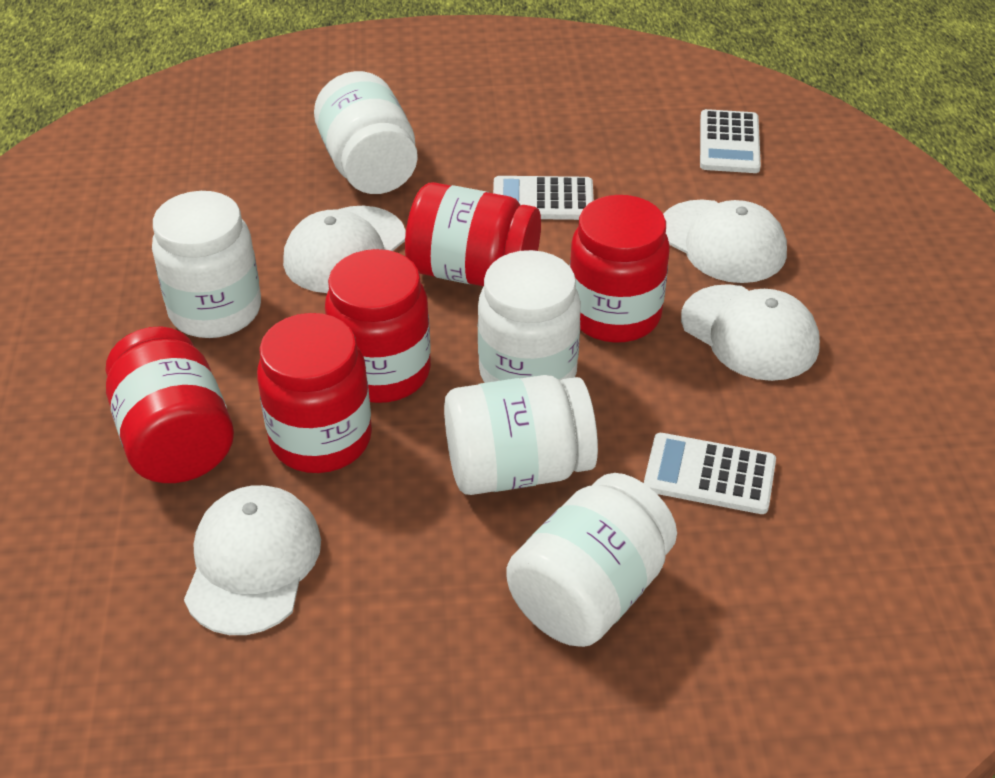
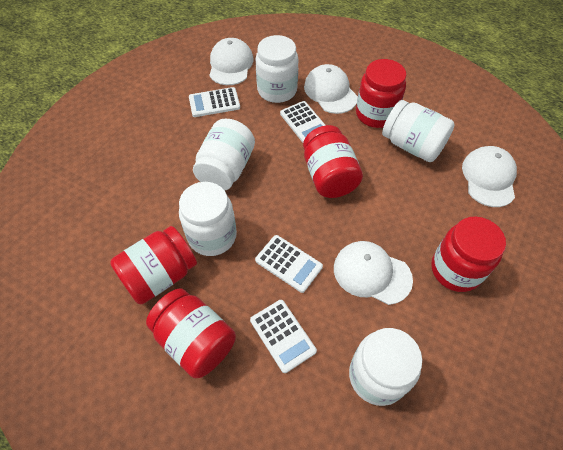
white calculator: 3 -> 4

